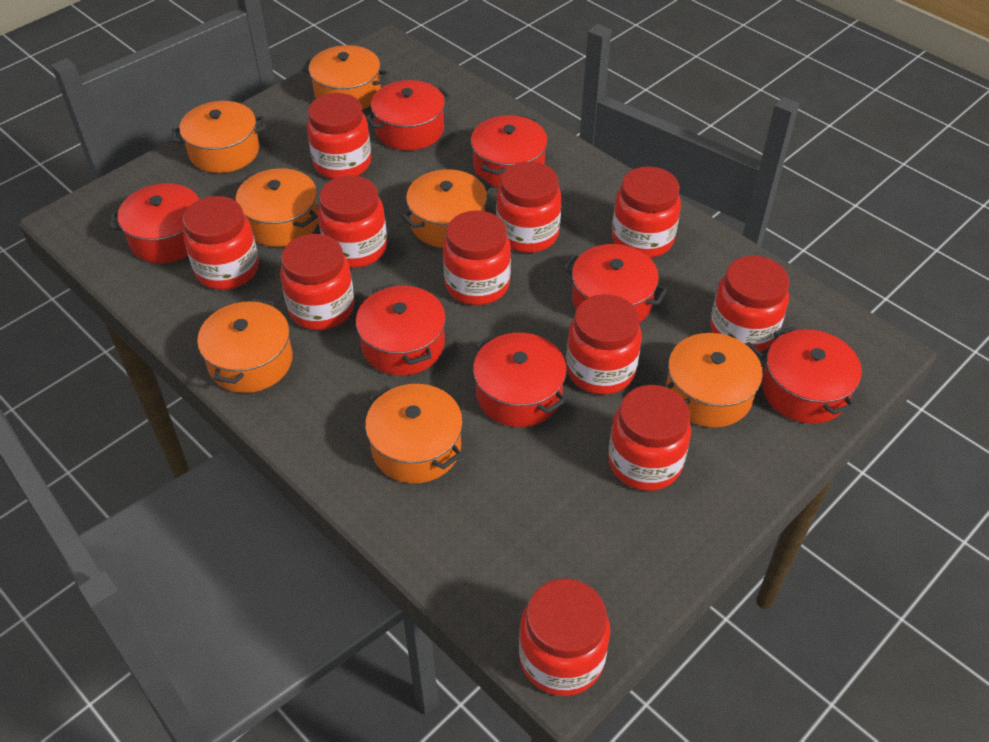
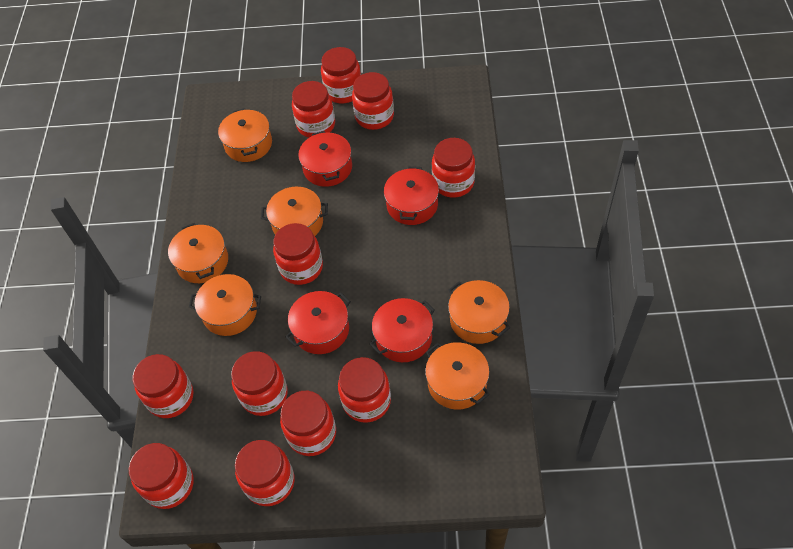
orange pot: 7 -> 6
red pot: 7 -> 4

